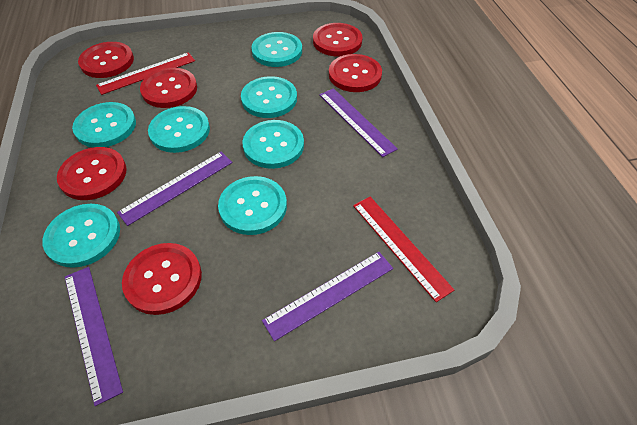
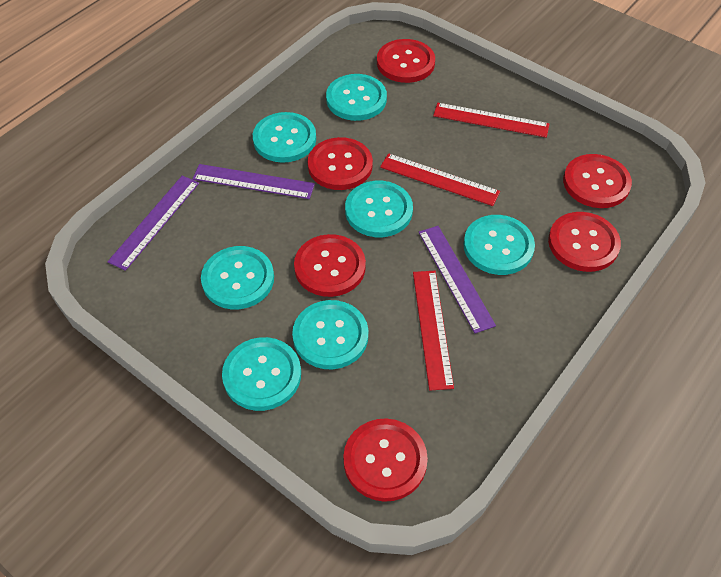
purple ruler: 4 -> 3
red ruler: 2 -> 3

